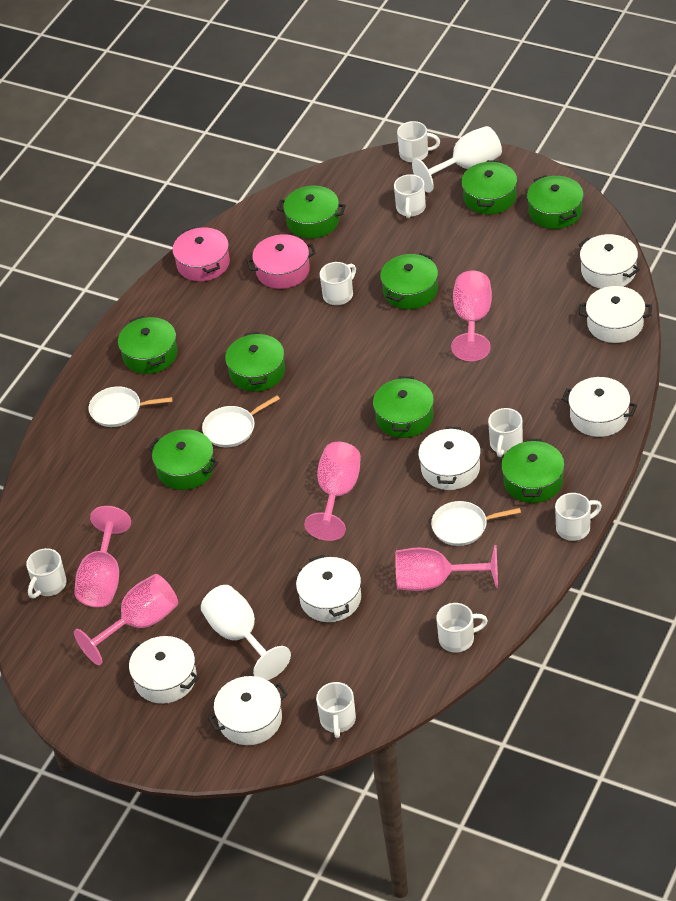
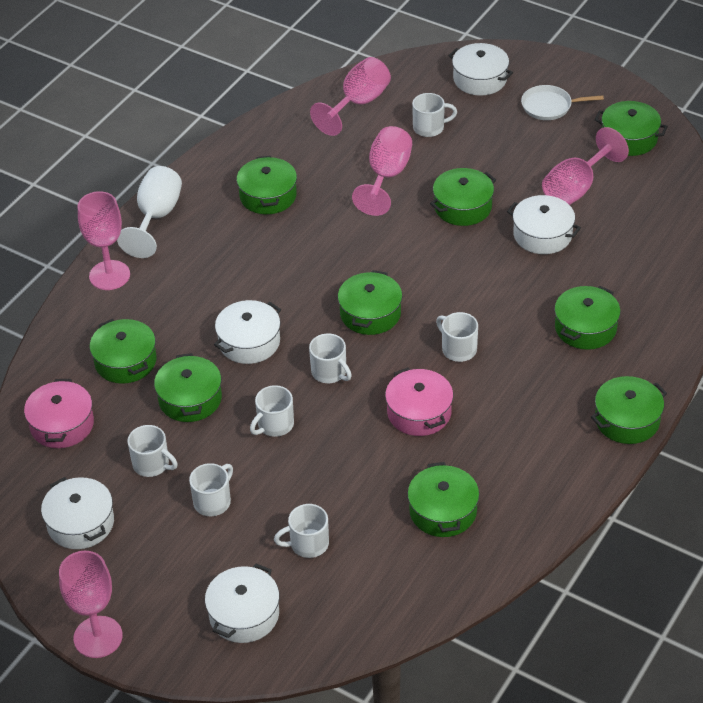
white goblet: 2 -> 1
white mug: 8 -> 7
white pan: 3 -> 1
white pot: 7 -> 5

